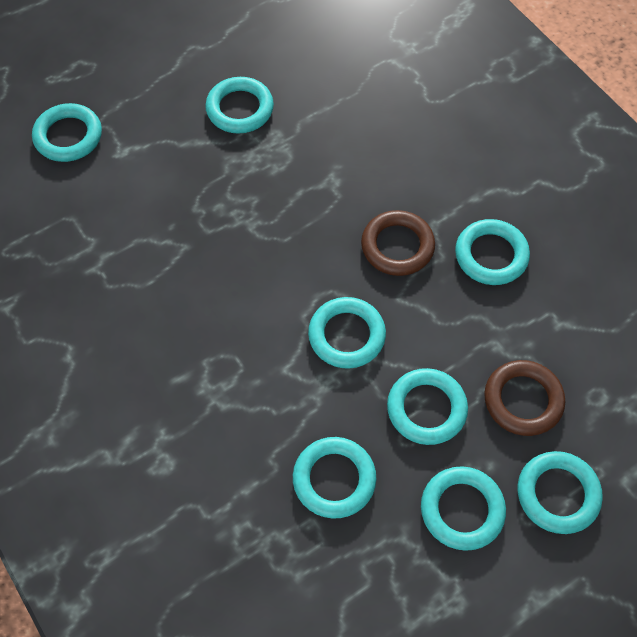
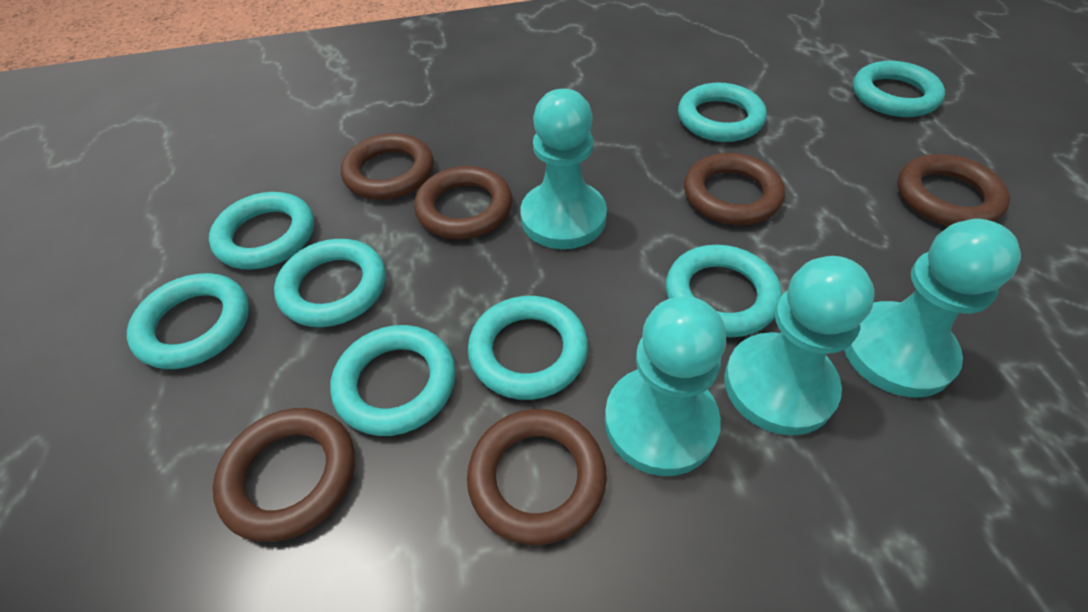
brown ring: 2 -> 6
turquoise pawn: 0 -> 4

